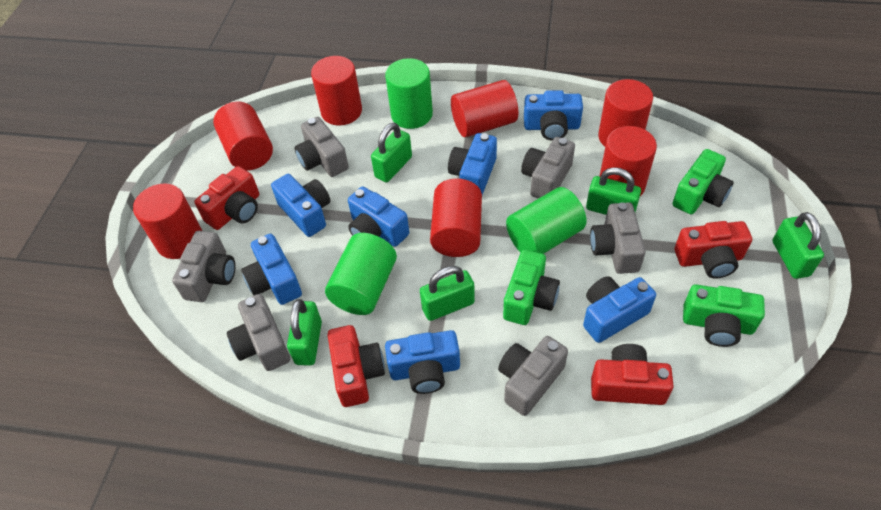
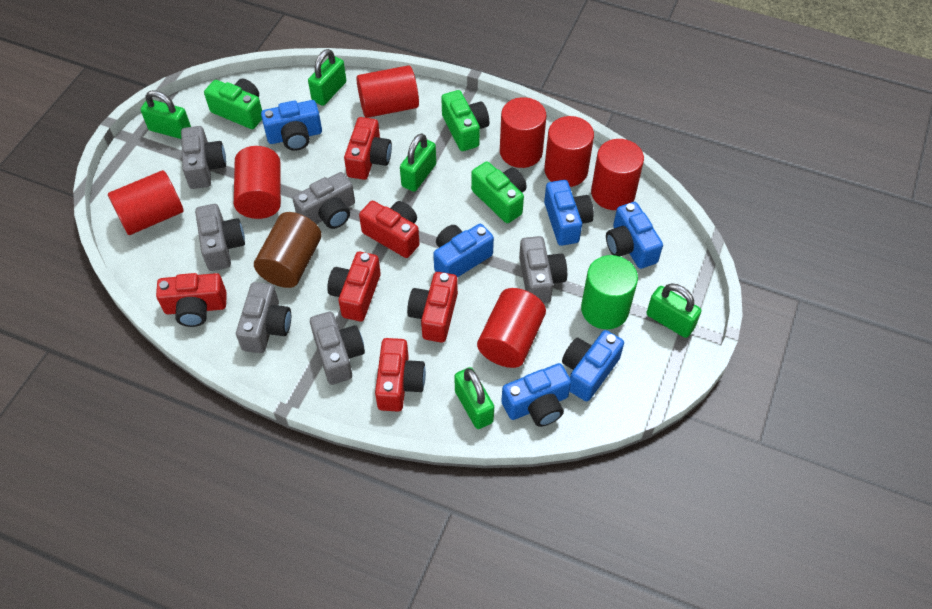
blue camera: 7 -> 6
brown cylinder: 0 -> 1
green cylinder: 3 -> 1
red camera: 4 -> 6

